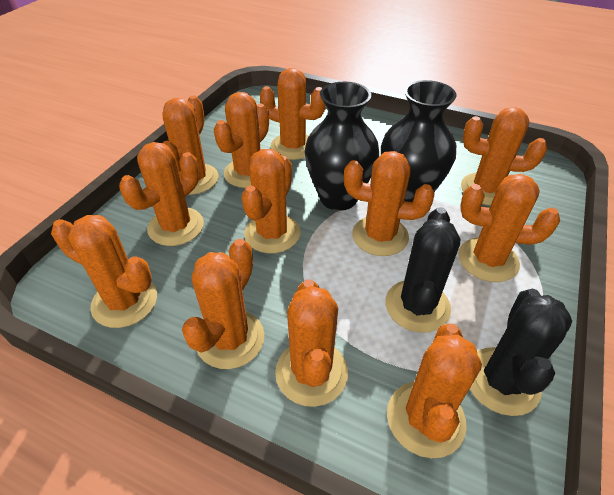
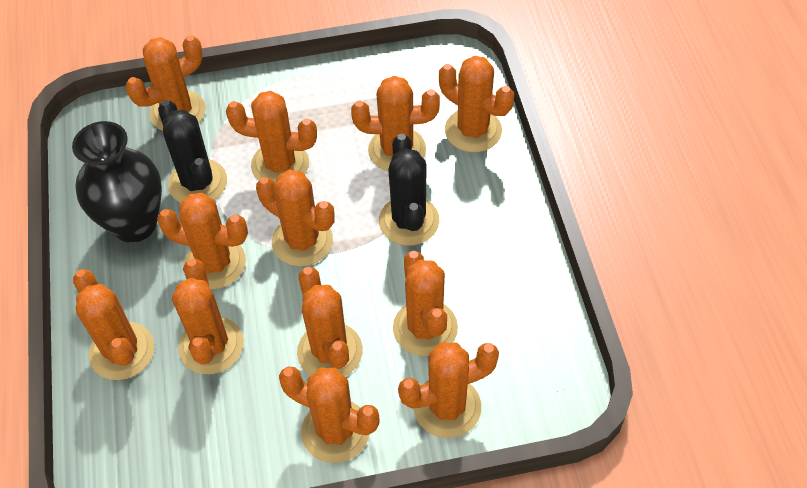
black vase: 2 -> 1

